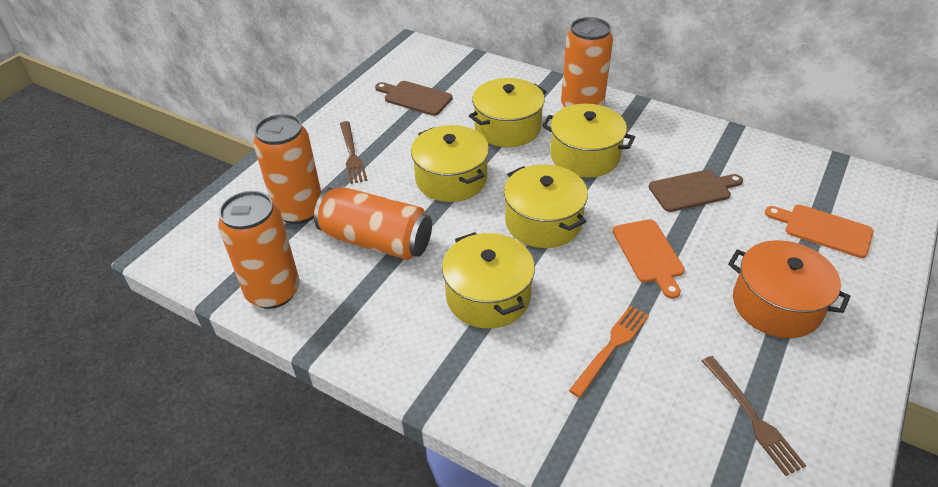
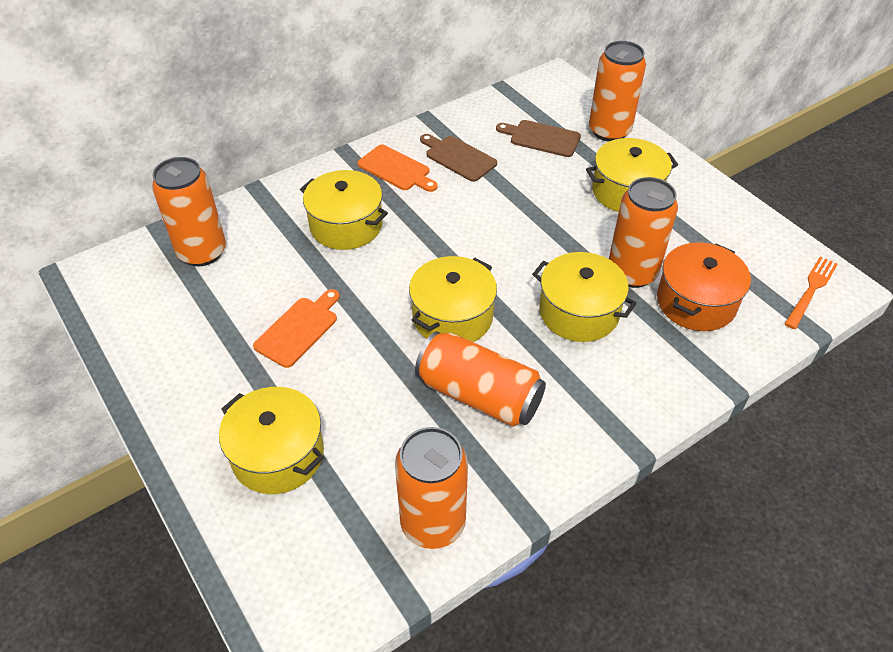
brown fork: 2 -> 0
orange can: 4 -> 5

